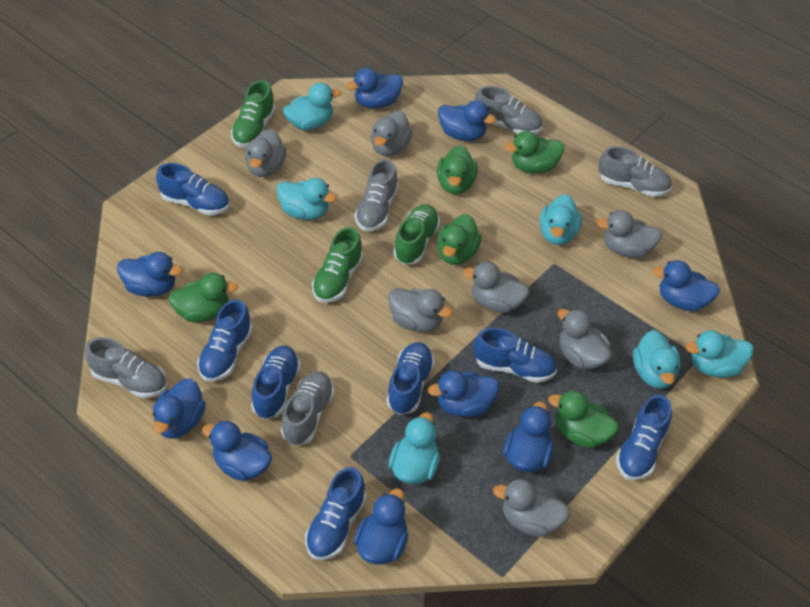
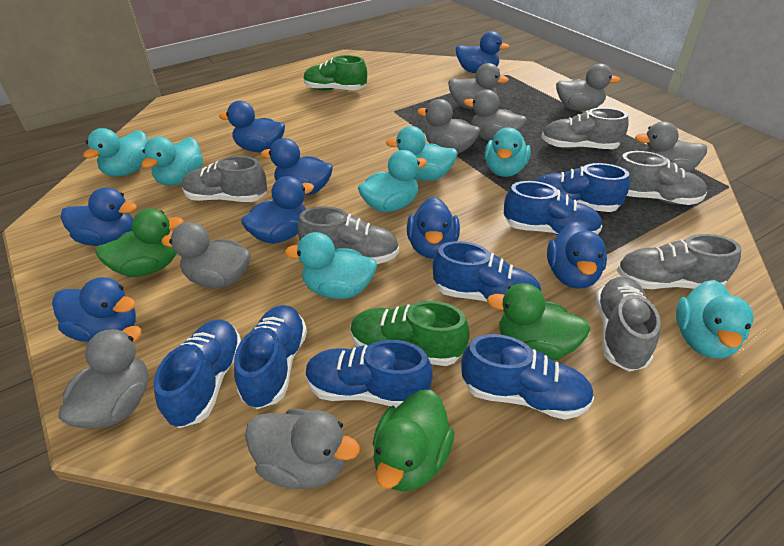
blue duck: 9 -> 8
green duck: 5 -> 3
green shoe: 3 -> 2
grey duck: 7 -> 8
grey shoe: 5 -> 6
turquoise duck: 6 -> 7

